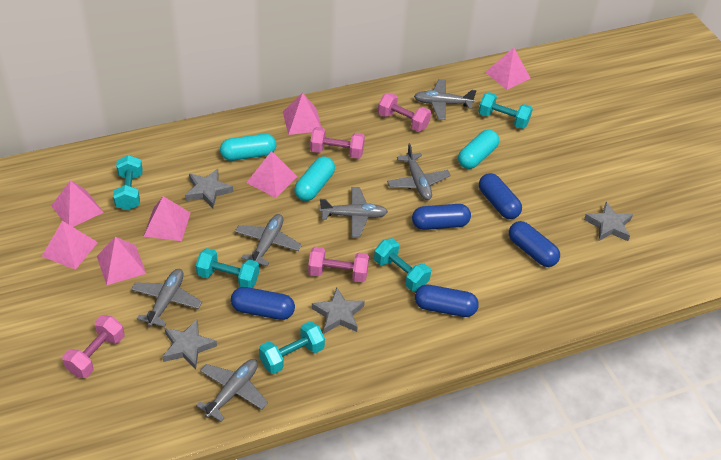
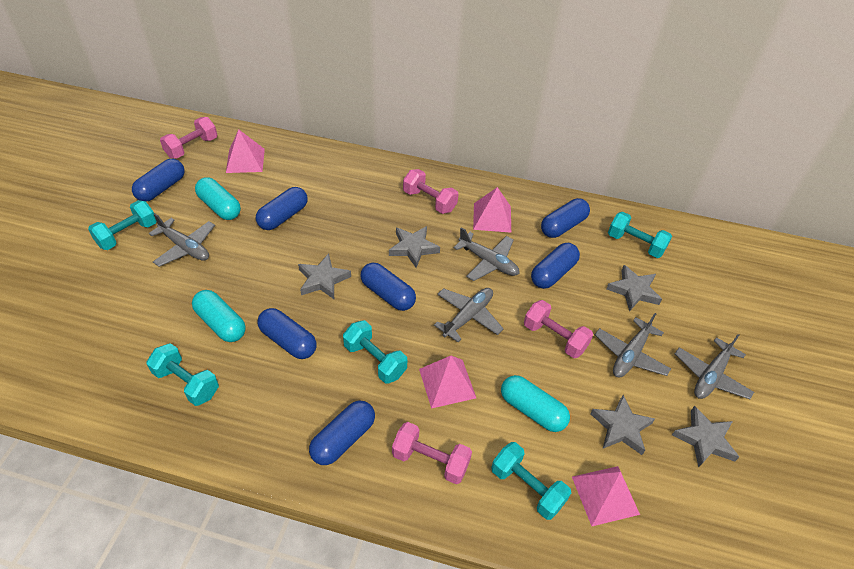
blue capsule: 5 -> 7
grey plane: 6 -> 5
grey star: 4 -> 5
pink pyramid: 7 -> 4

